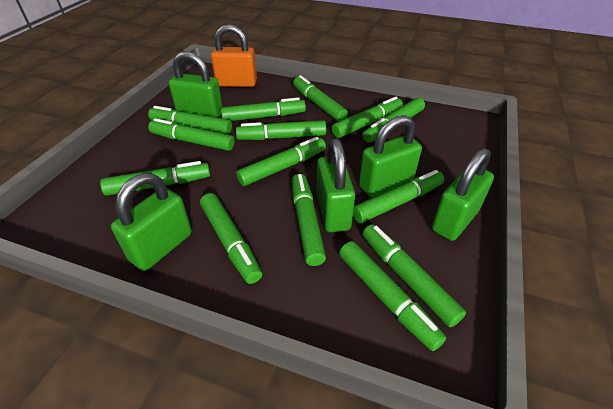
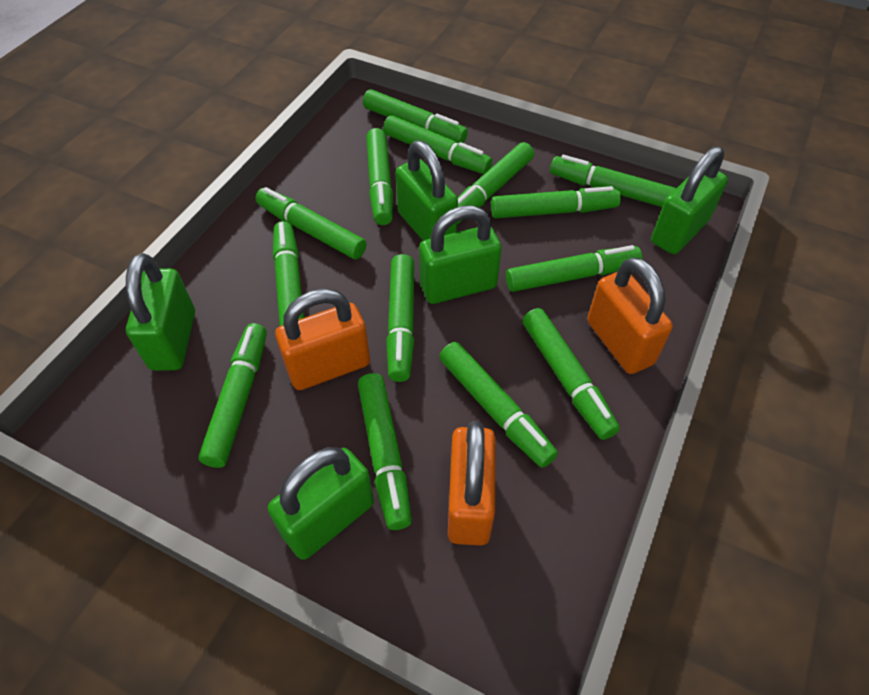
orange padlock: 1 -> 3

